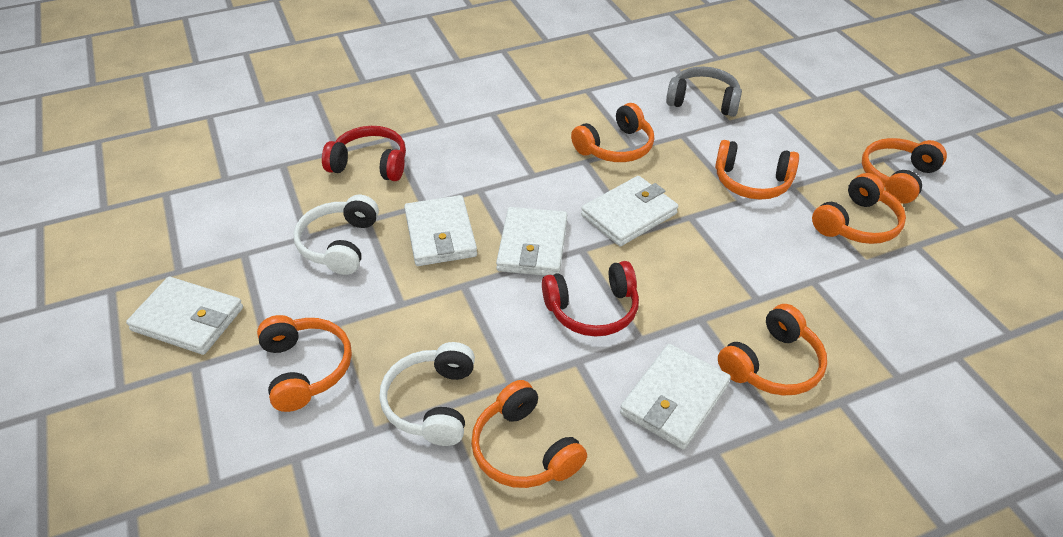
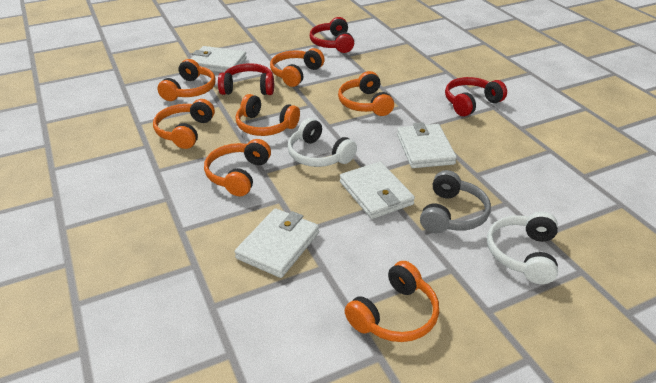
red headphones: 2 -> 3
white wallet: 5 -> 4

